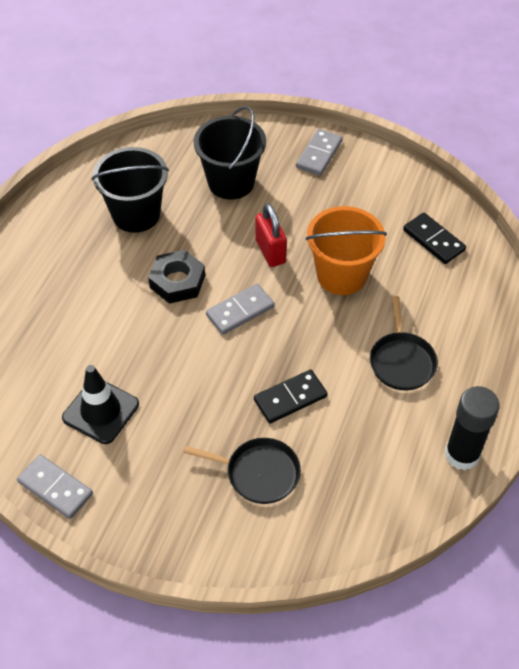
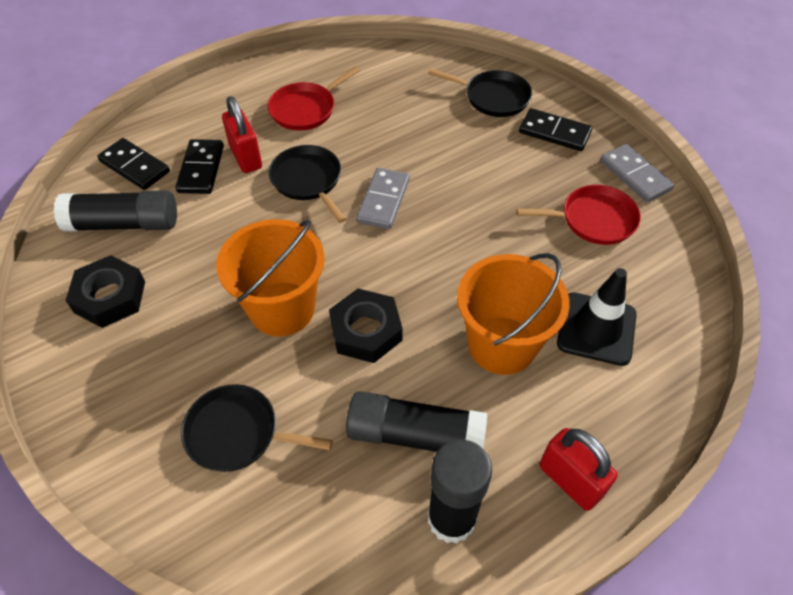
black bucket: 2 -> 0
black domino: 2 -> 3
black glue stick: 1 -> 3
black nut: 1 -> 2
black pan: 2 -> 3
grey domino: 3 -> 2
orange bucket: 1 -> 2
red padlock: 1 -> 2
red pan: 0 -> 2

